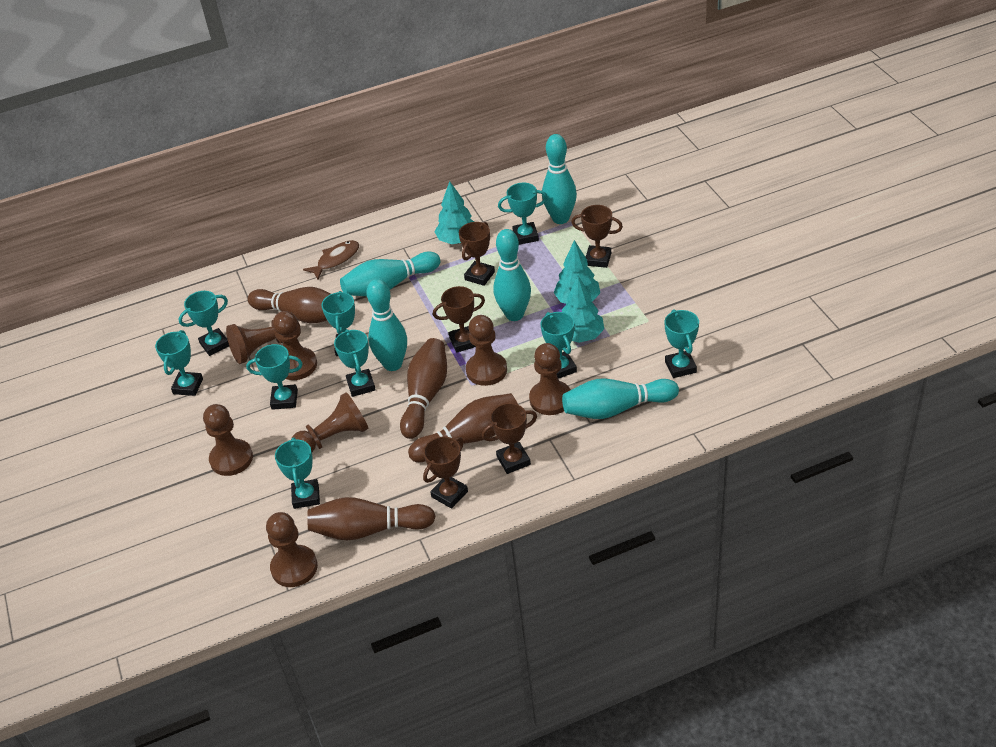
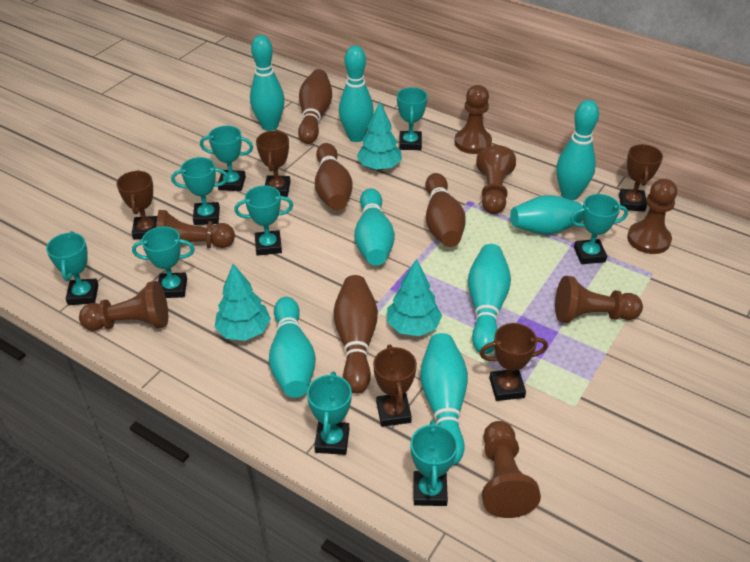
brown fish: 1 -> 0
turquoise bowling pin: 5 -> 8

